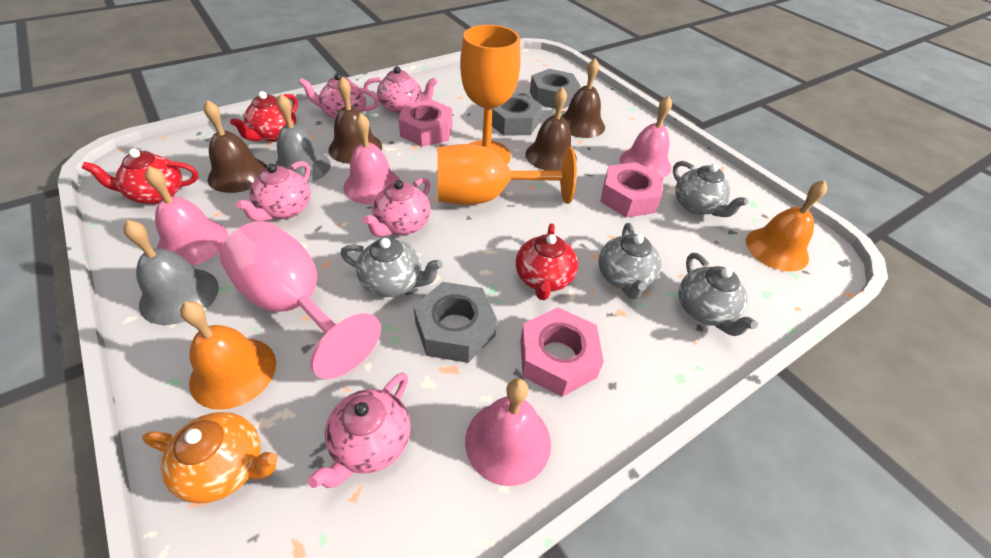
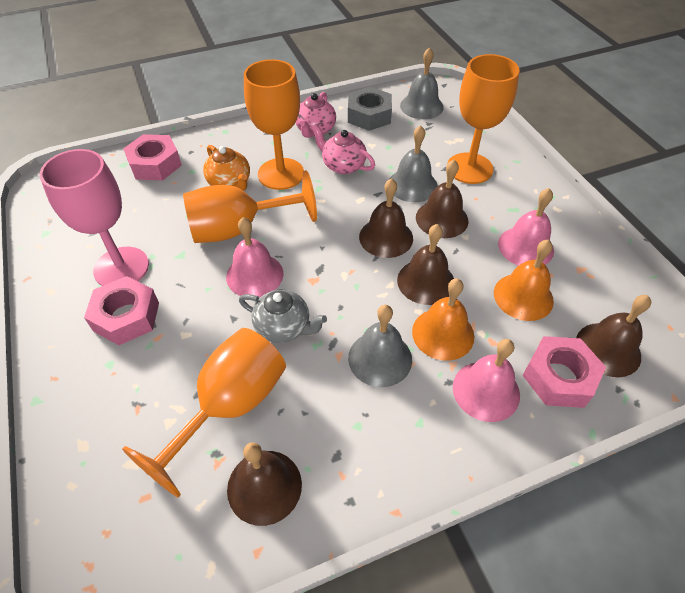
brown bell: 4 -> 5
grey bell: 2 -> 3
grey nut: 3 -> 1
grey teapot: 4 -> 1
orange goblet: 2 -> 4
pink bell: 4 -> 3
pink teapot: 5 -> 2
red teapot: 3 -> 0

